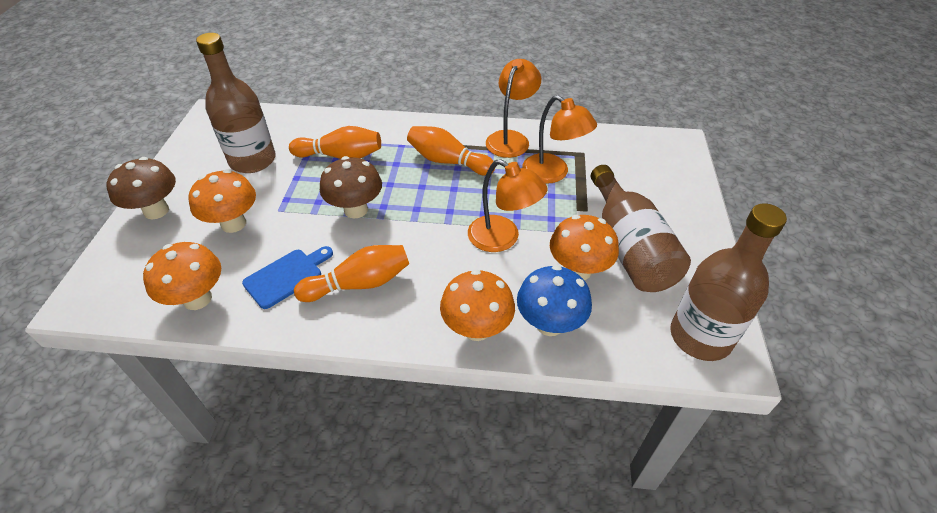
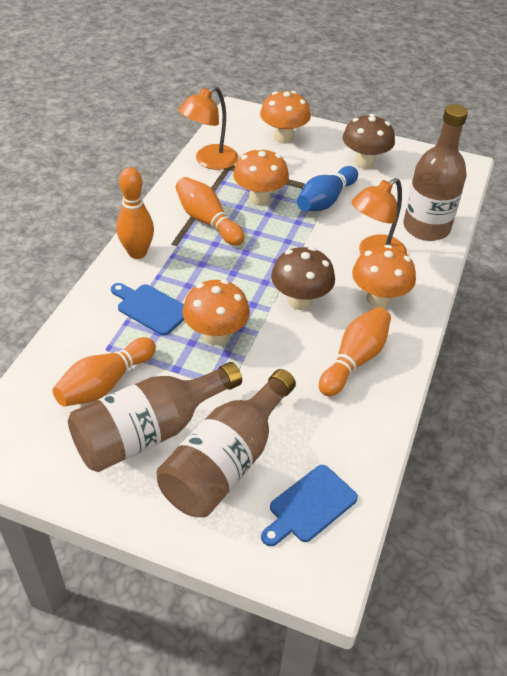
blue bowling pin: 0 -> 1
blue cutting board: 1 -> 2
blue mushroom: 1 -> 0
orange bowling pin: 3 -> 4
orange lamp: 3 -> 2

